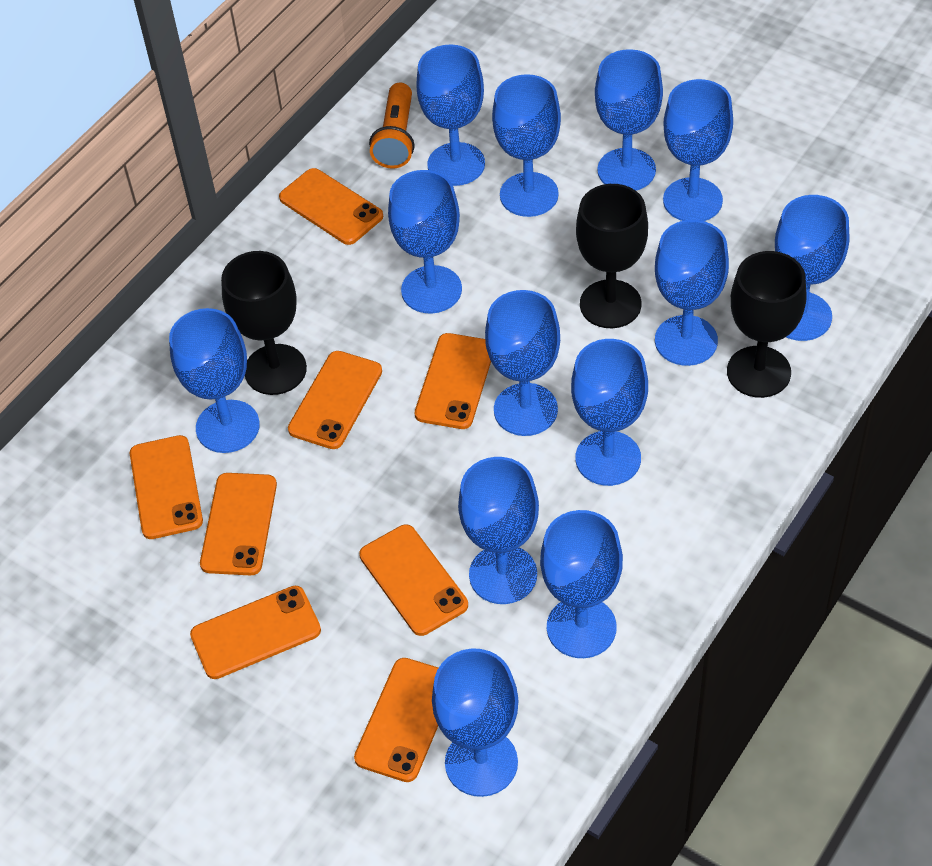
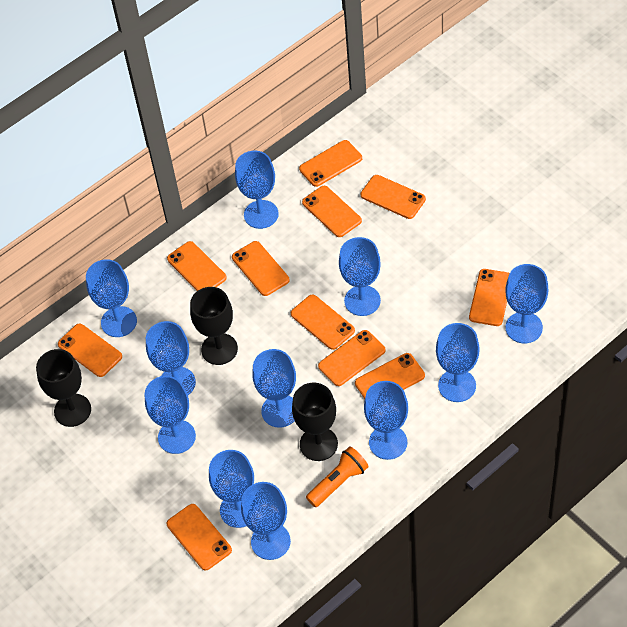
blue goblet: 13 -> 11
orange phone: 8 -> 11

